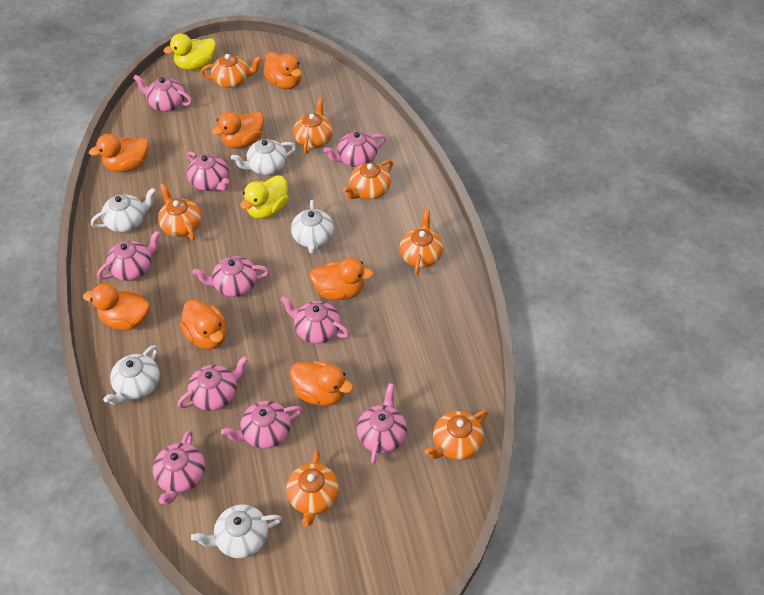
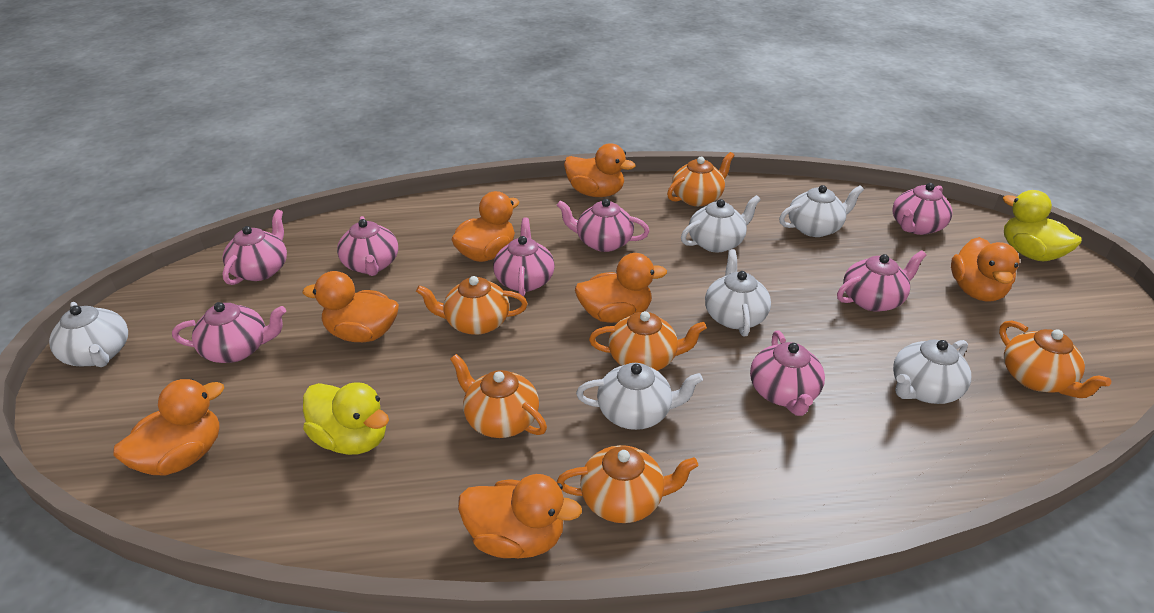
orange teapot: 7 -> 6
pink teapot: 10 -> 8
white teapot: 5 -> 6

